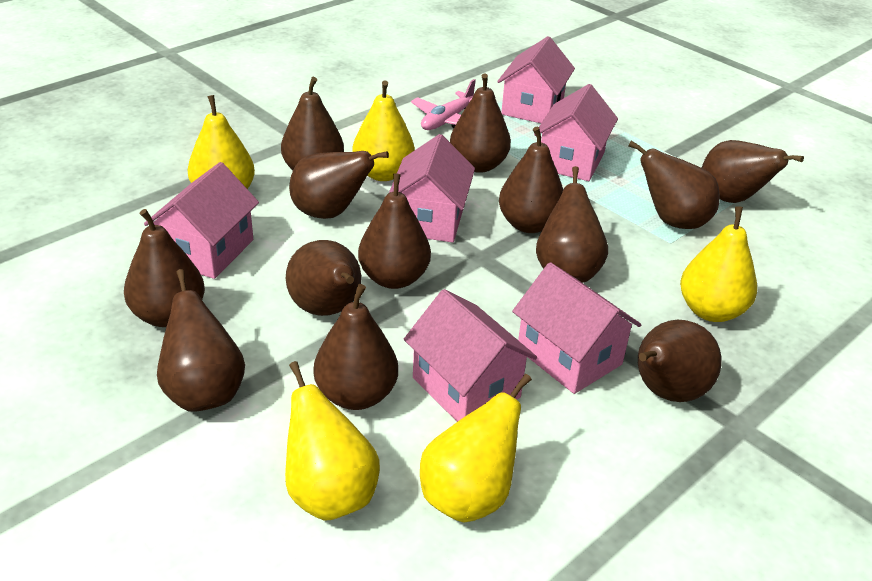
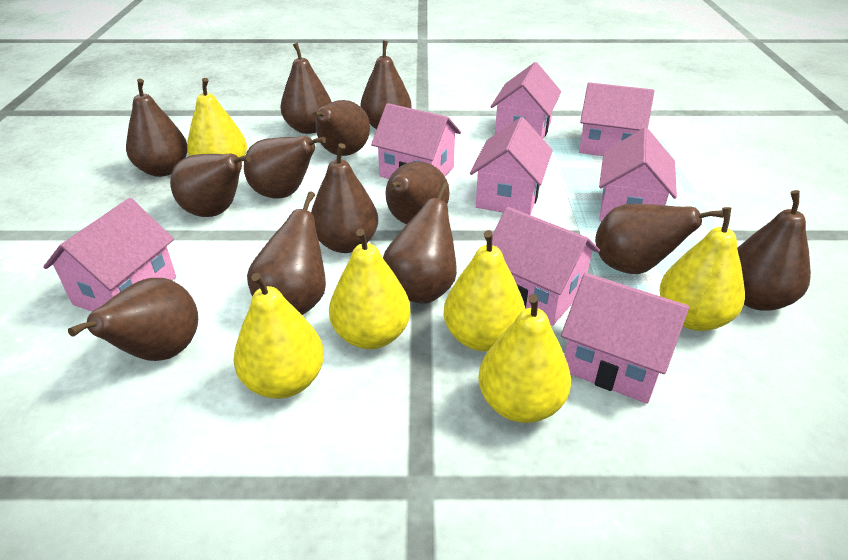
pink house: 6 -> 8
pink plane: 1 -> 0
yellow pear: 5 -> 6

